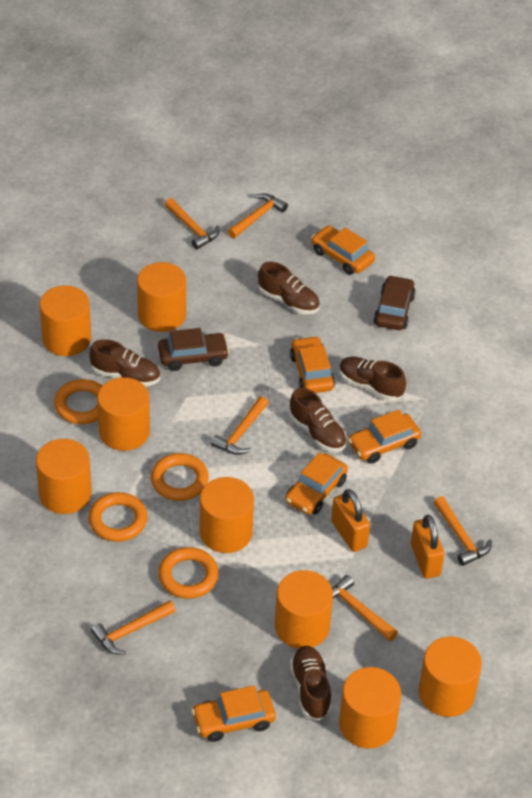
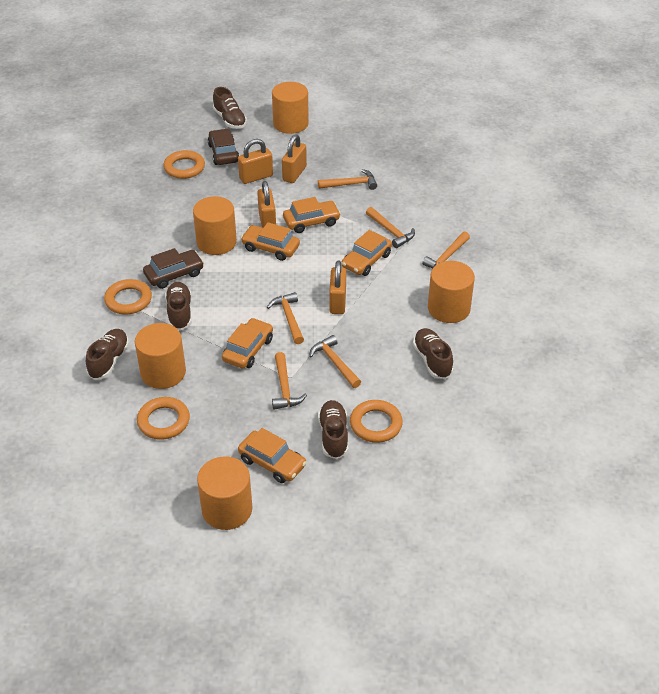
orange cylinder: 8 -> 5
orange padlock: 2 -> 4

